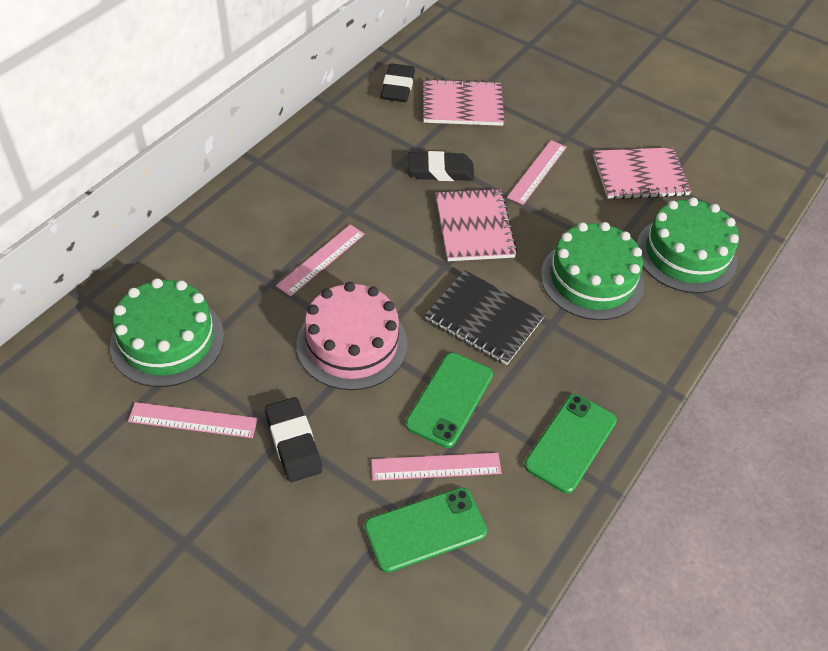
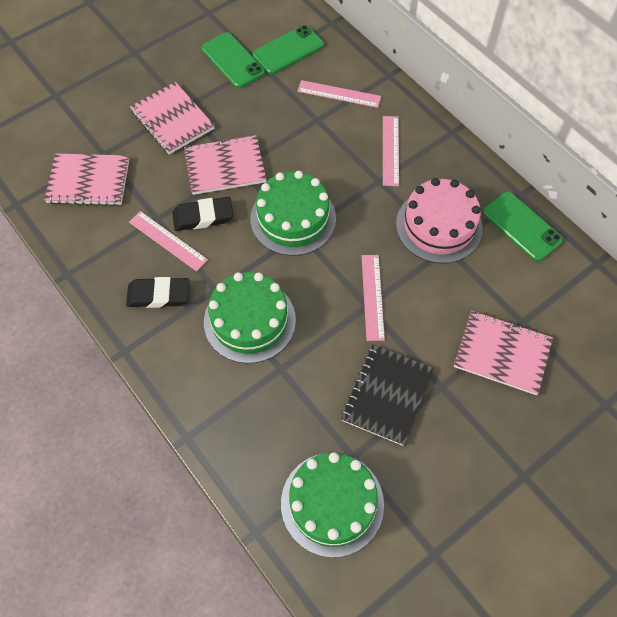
black eraser: 3 -> 2
pink notebook: 3 -> 4

